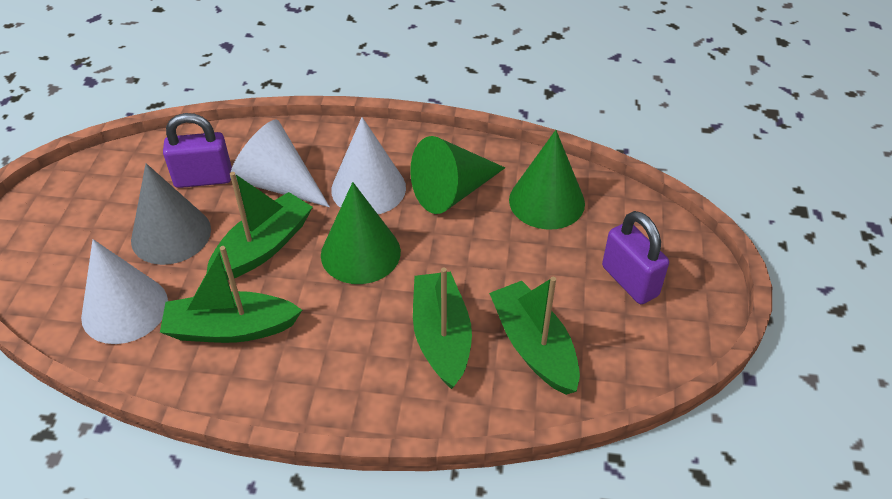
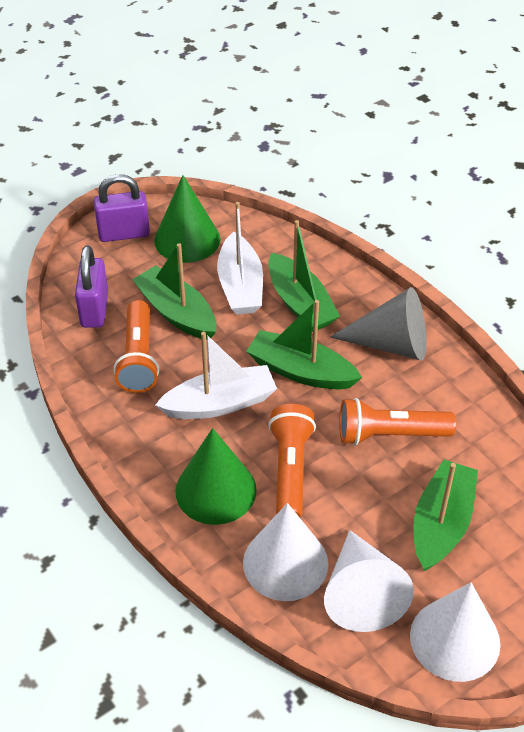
green cone: 3 -> 2
orange flashlight: 0 -> 3
white boat: 0 -> 2

